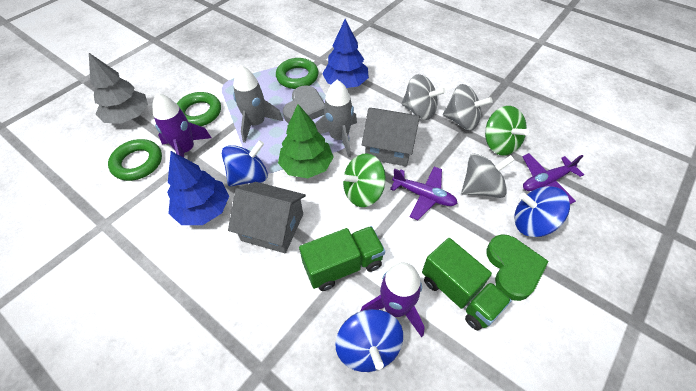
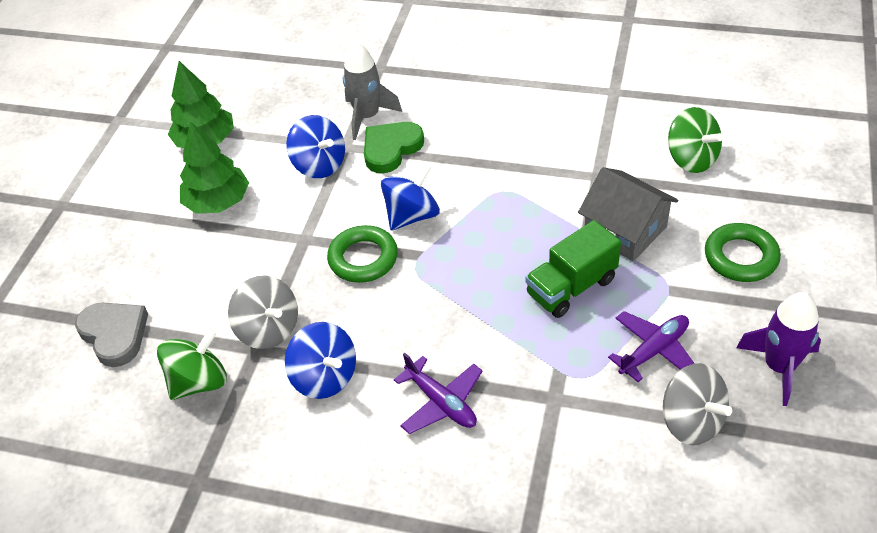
blue tree: 2 -> 0
green ring: 3 -> 2
green tree: 1 -> 2
green truck: 2 -> 1
grey house: 2 -> 1
grey rocket: 2 -> 1
grey spinning top: 3 -> 2
grey tree: 1 -> 0
purple rocket: 2 -> 1

